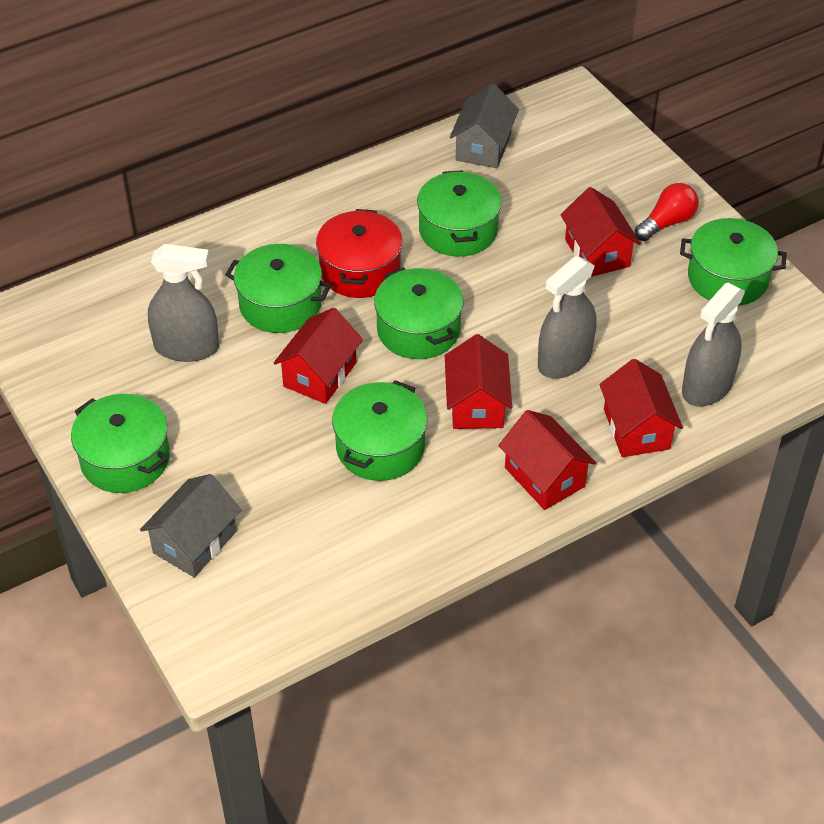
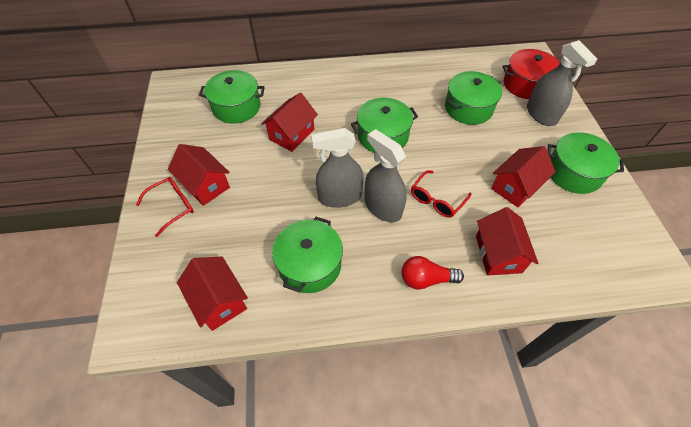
green pot: 6 -> 5
grey house: 2 -> 0
red glasses: 0 -> 2

